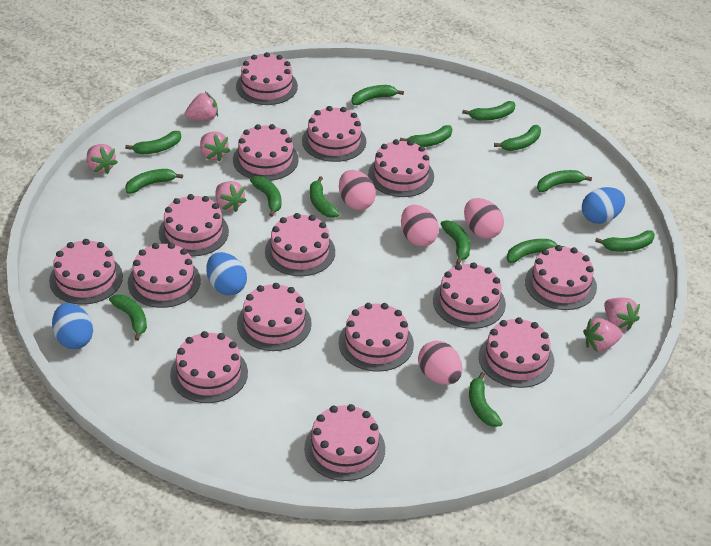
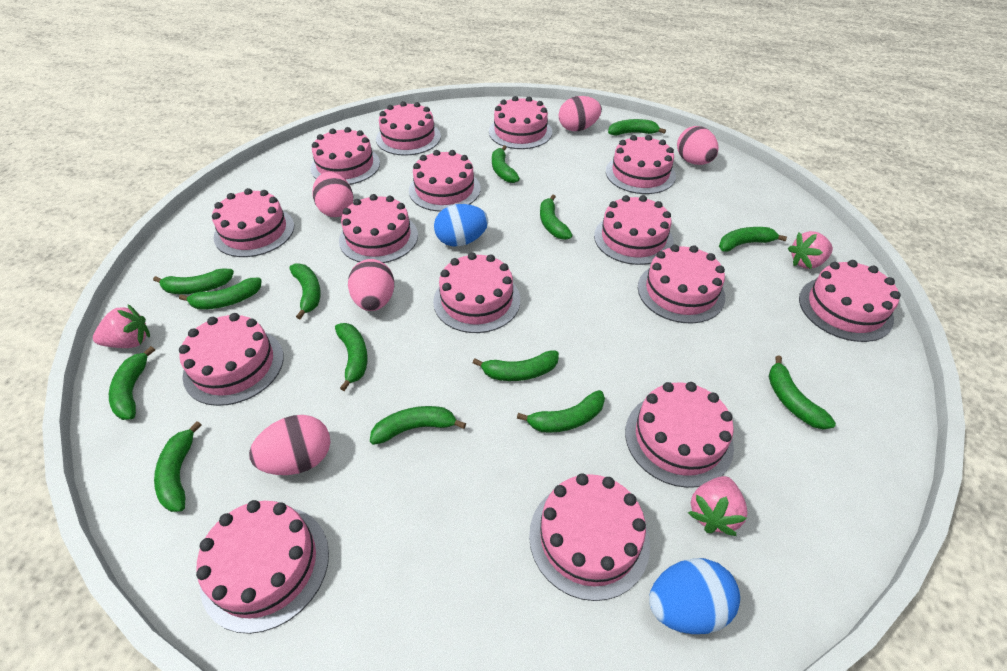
blue egg: 3 -> 2
pink egg: 4 -> 5
pink strawberry: 6 -> 3

